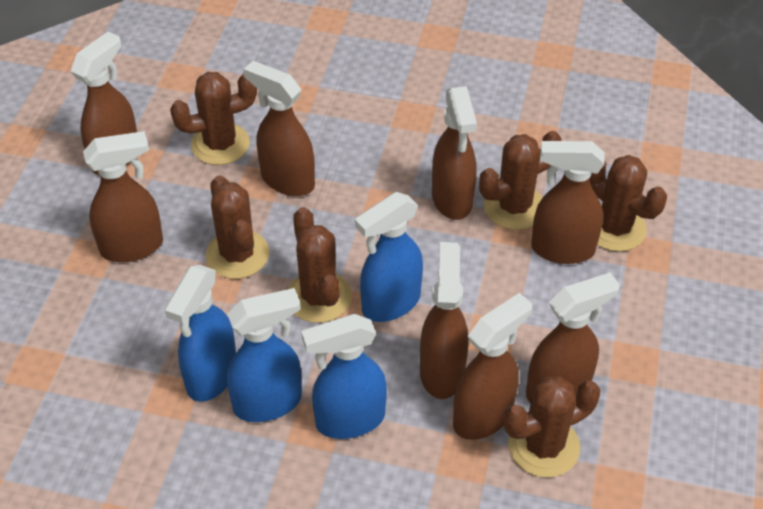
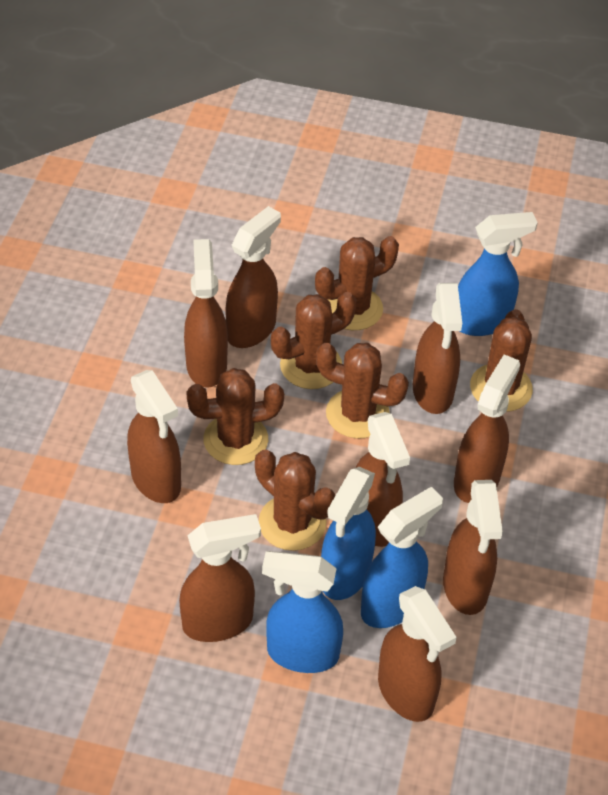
brown spray bottle: 8 -> 9

